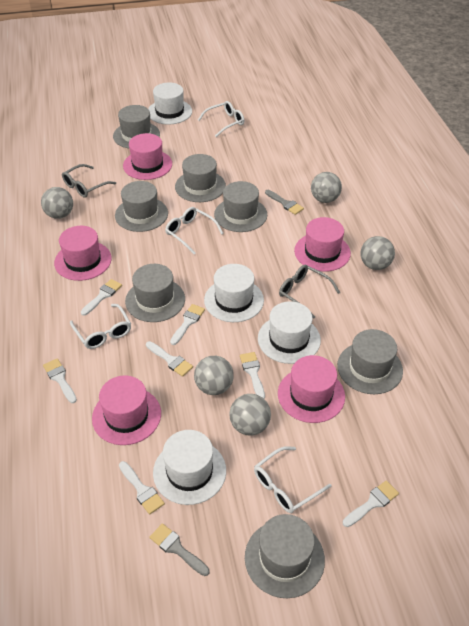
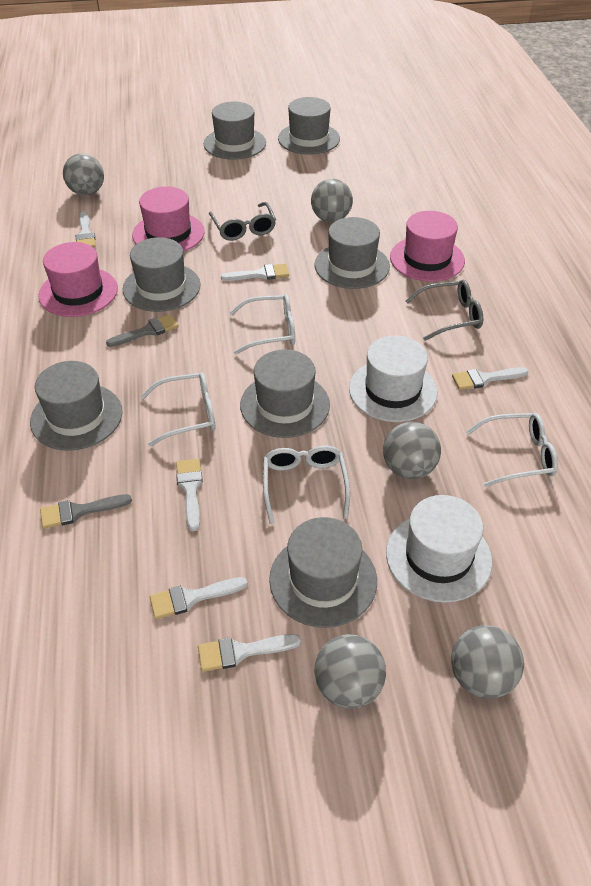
pink hat: 5 -> 3
white brush: 7 -> 6
white hat: 4 -> 2

